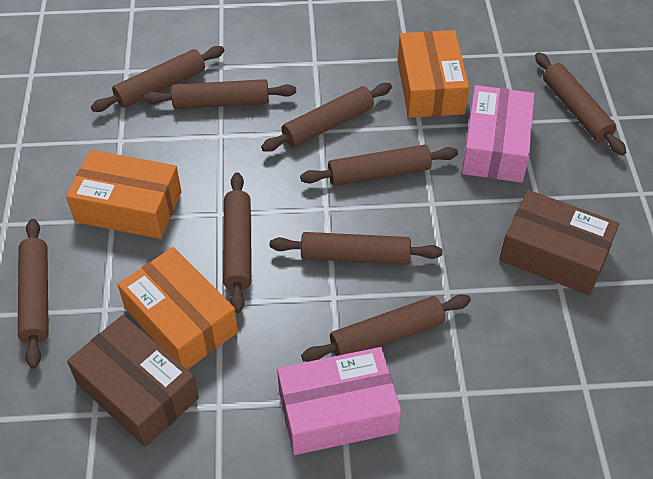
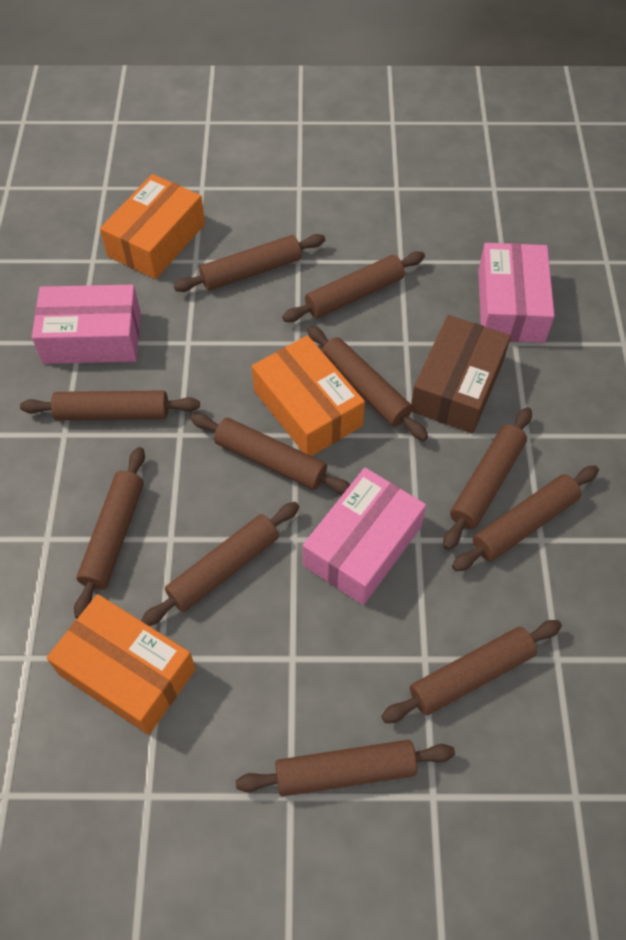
brown box: 2 -> 1
brown rolling pin: 9 -> 11
pink box: 2 -> 3

